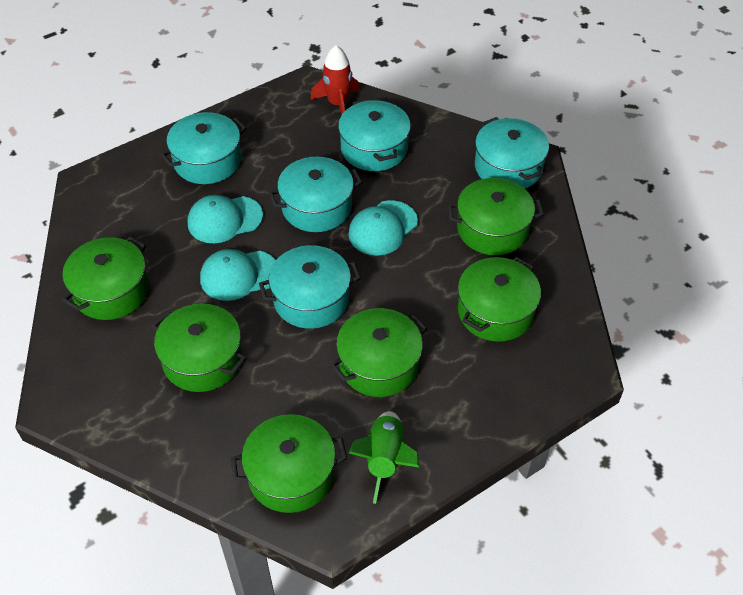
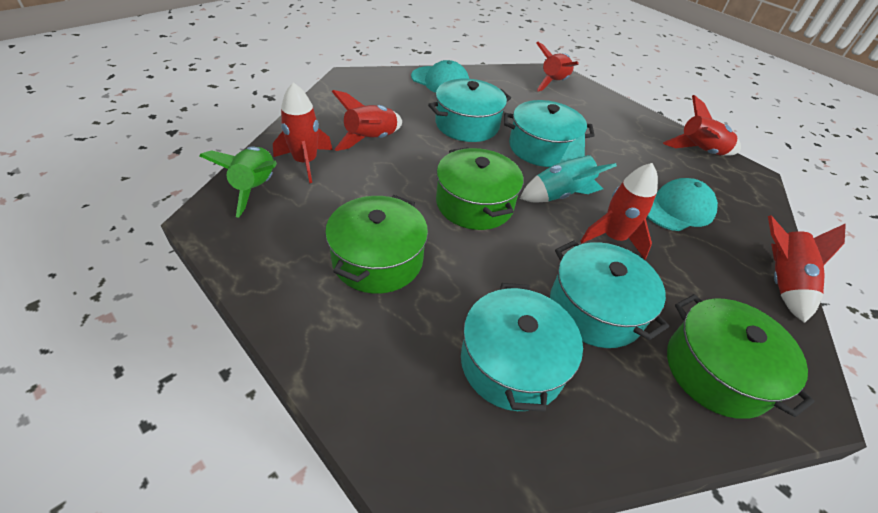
green pot: 6 -> 3
red rocket: 1 -> 6
turquoise cap: 3 -> 2
turquoise pot: 5 -> 4
turquoise rocket: 0 -> 1

